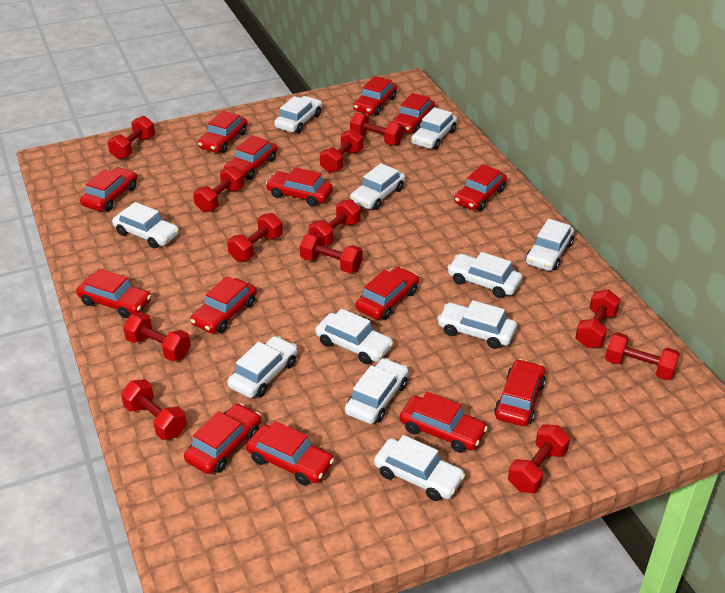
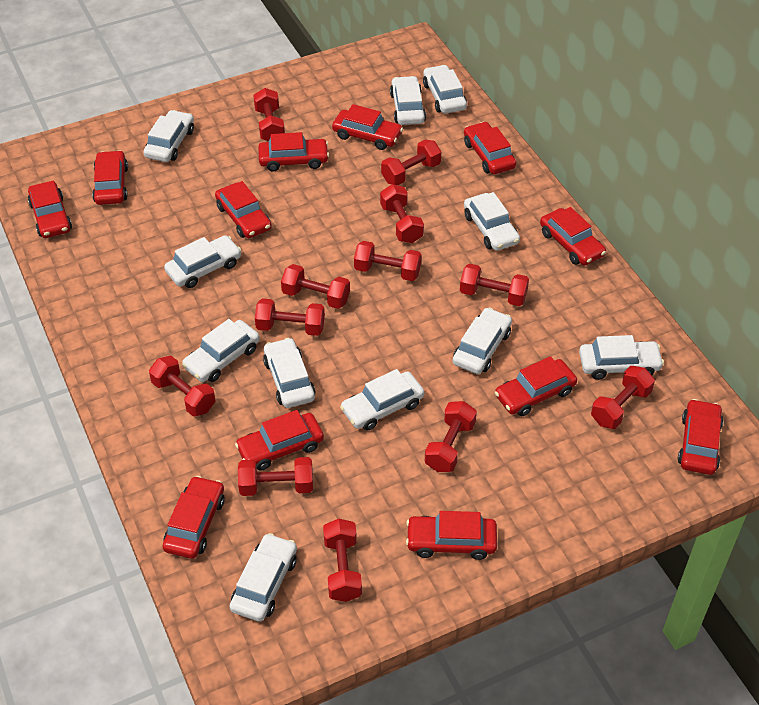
red car: 14 -> 12

